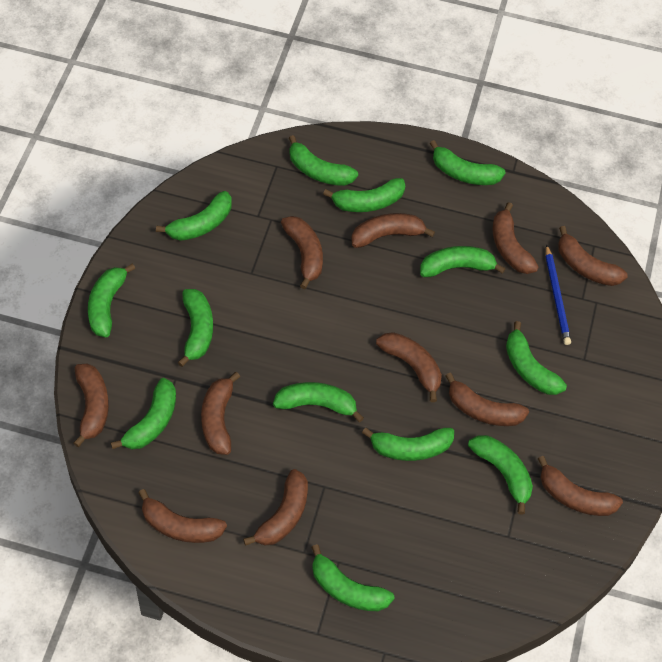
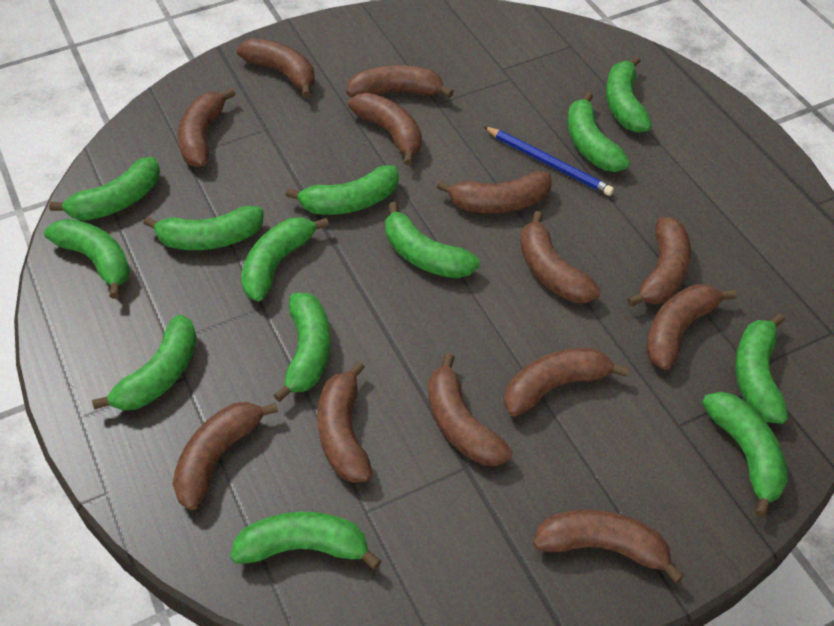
brown banana: 11 -> 13

